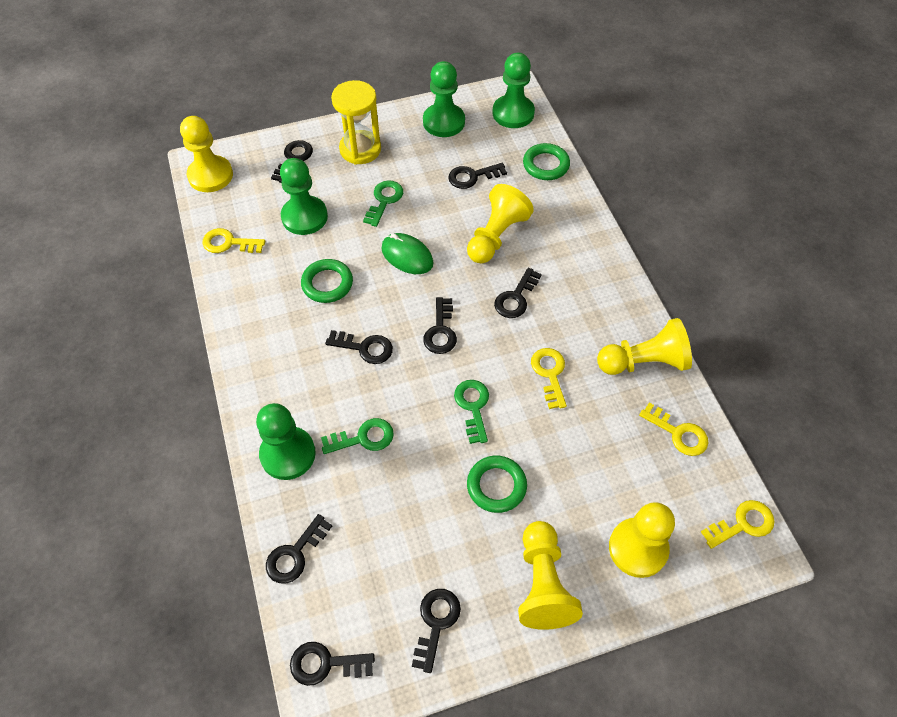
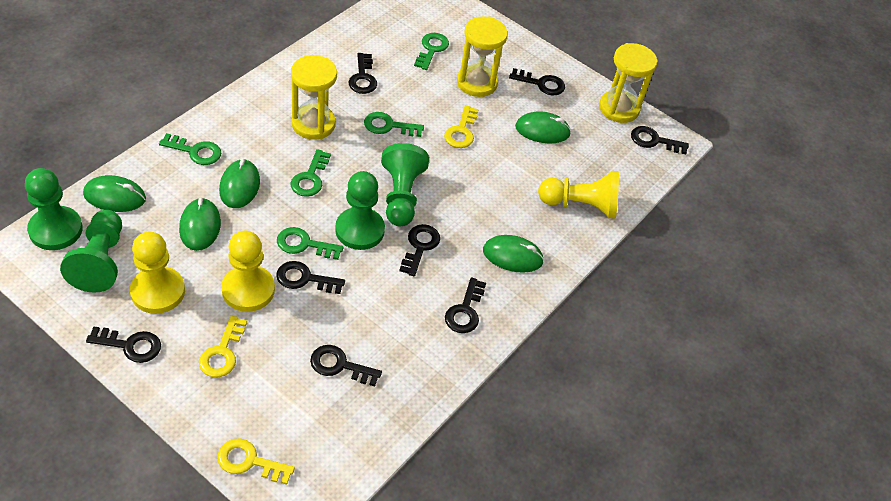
green key: 3 -> 5
green mouse: 1 -> 5
green ring: 3 -> 0
yellow hourglass: 1 -> 3
yellow key: 4 -> 3
yellow pawn: 5 -> 3

